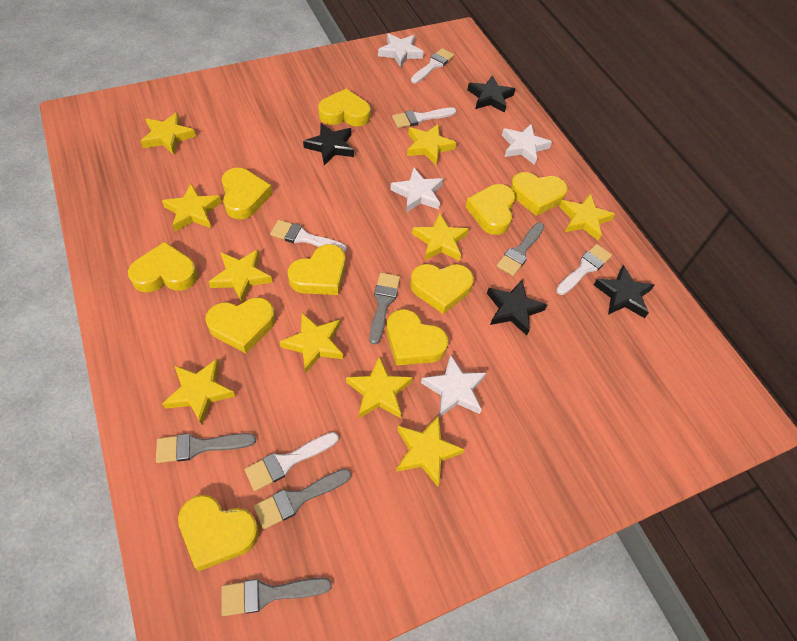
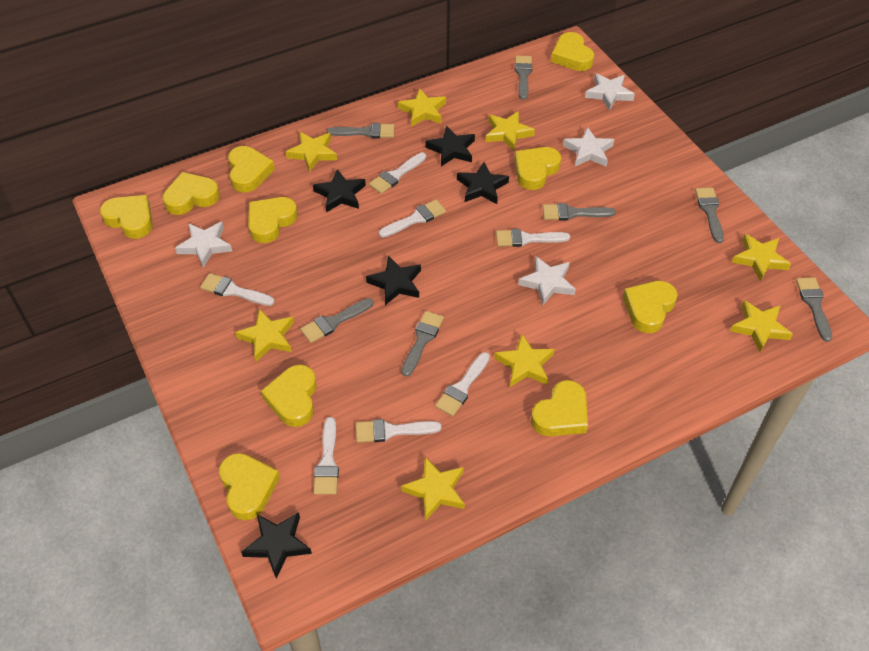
black star: 4 -> 5
grey brush: 5 -> 7
white brush: 5 -> 7
yellow star: 10 -> 8

